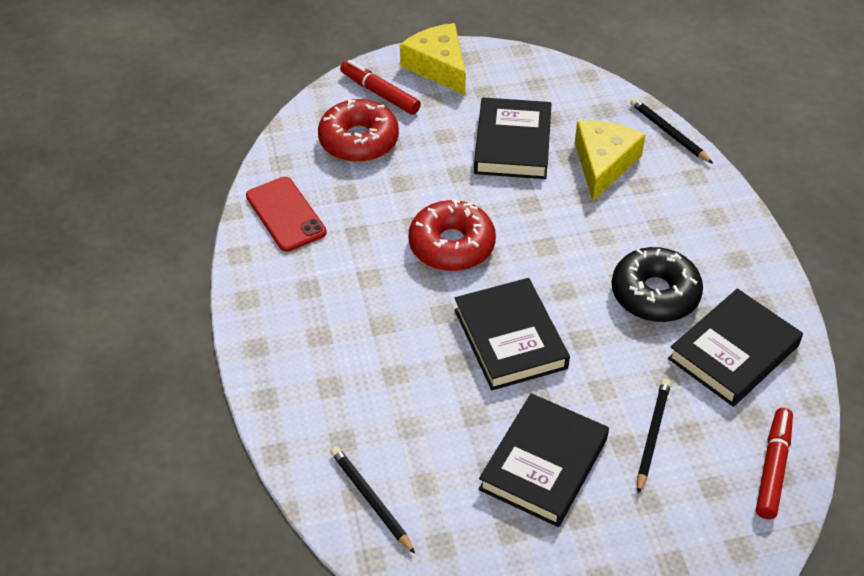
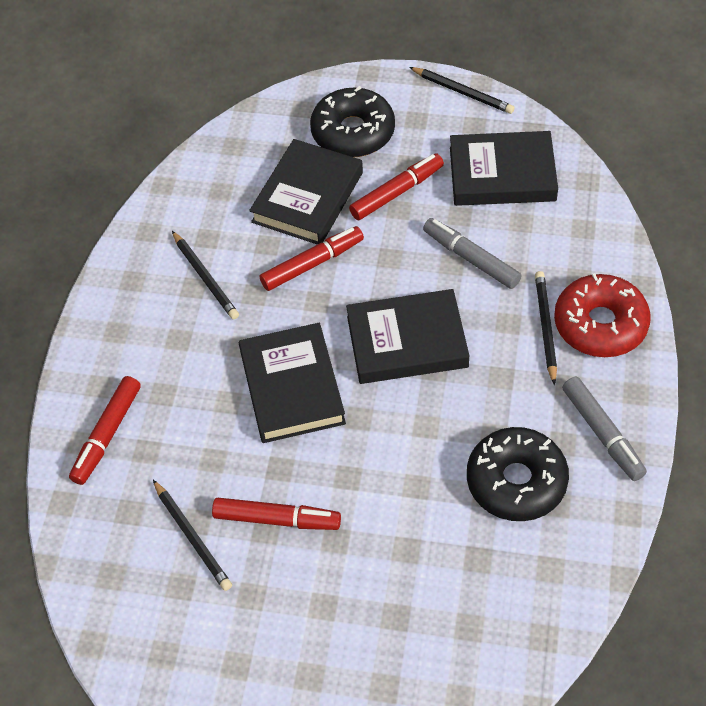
black donut: 1 -> 2
black pencil: 3 -> 4
grey marker: 0 -> 2
red donut: 2 -> 1
red marker: 2 -> 4
red phone: 1 -> 0
yellow cheese: 2 -> 0

